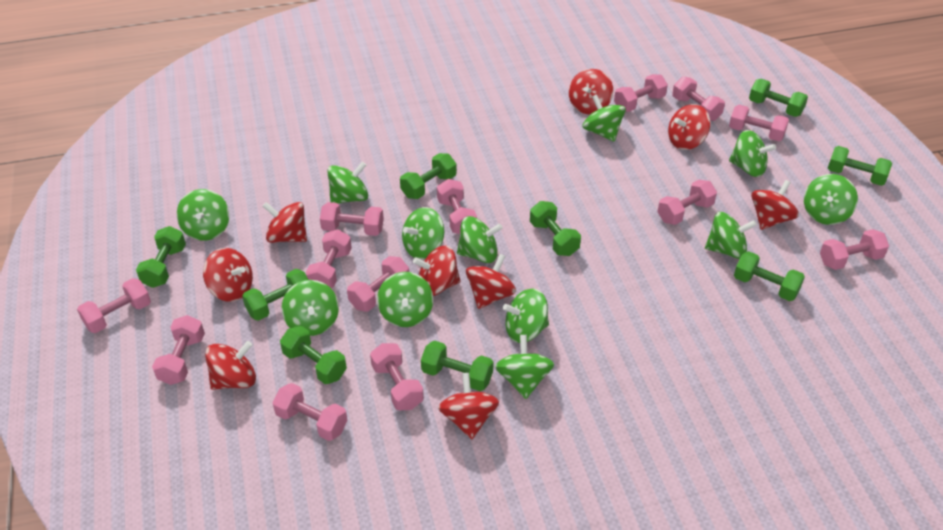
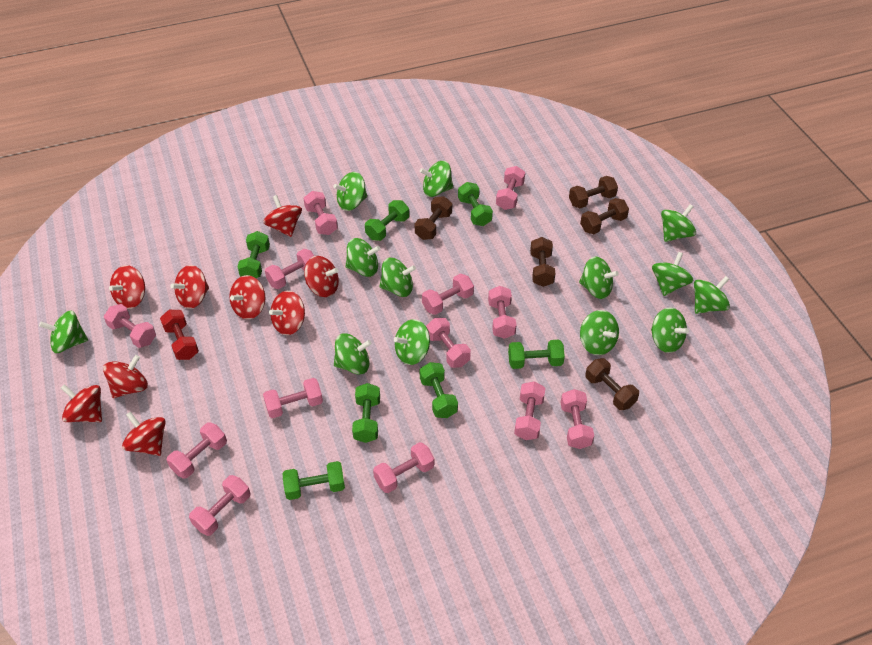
brown dumbbell: 0 -> 5
green dumbbell: 9 -> 7
green spinning top: 12 -> 13
red dumbbell: 0 -> 1

